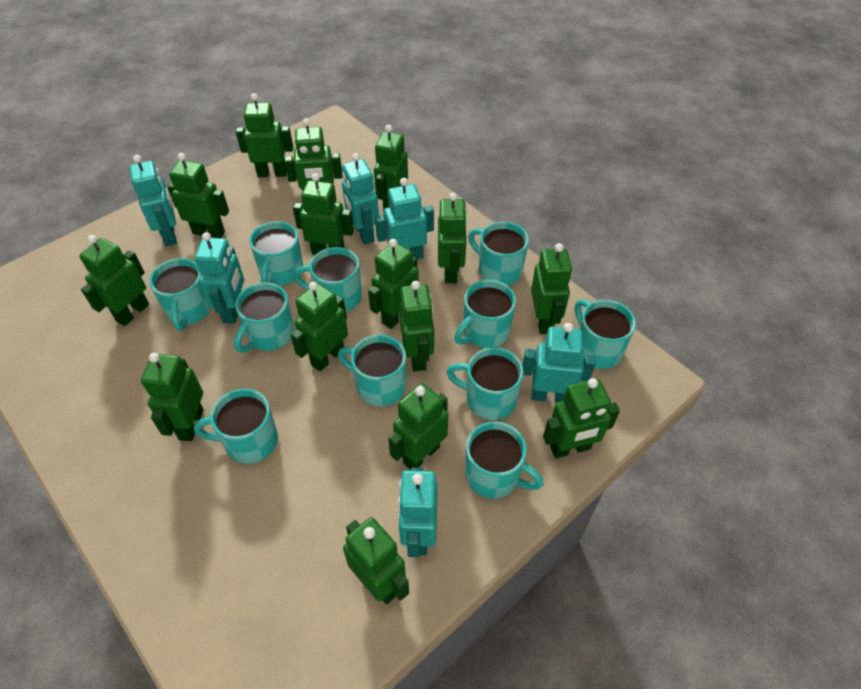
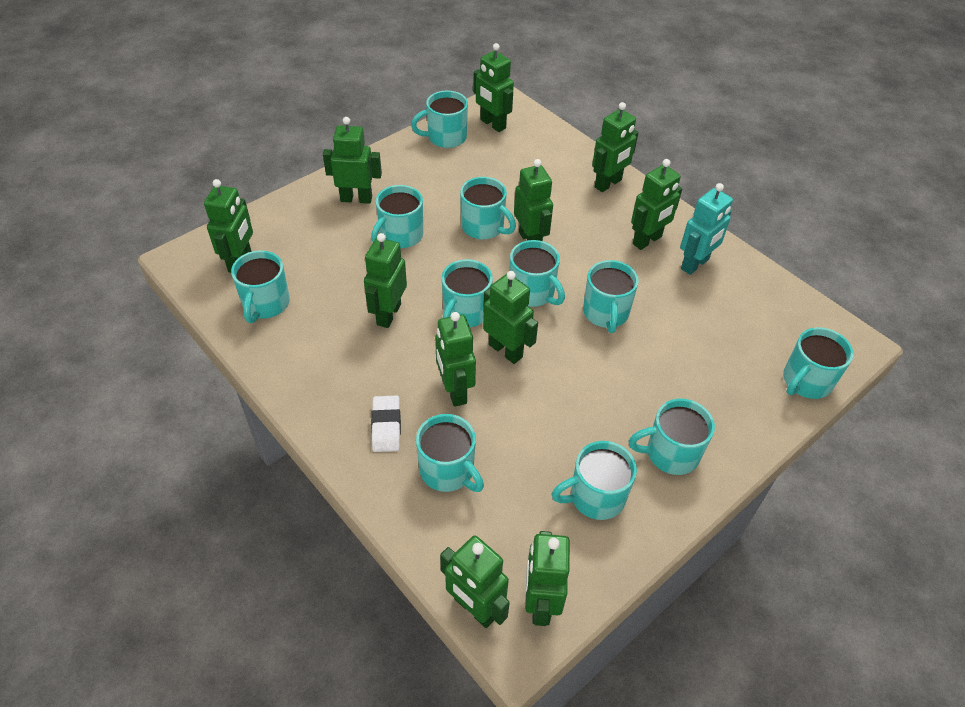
green robot: 15 -> 11
turquoise robot: 6 -> 1
white eraser: 0 -> 1

